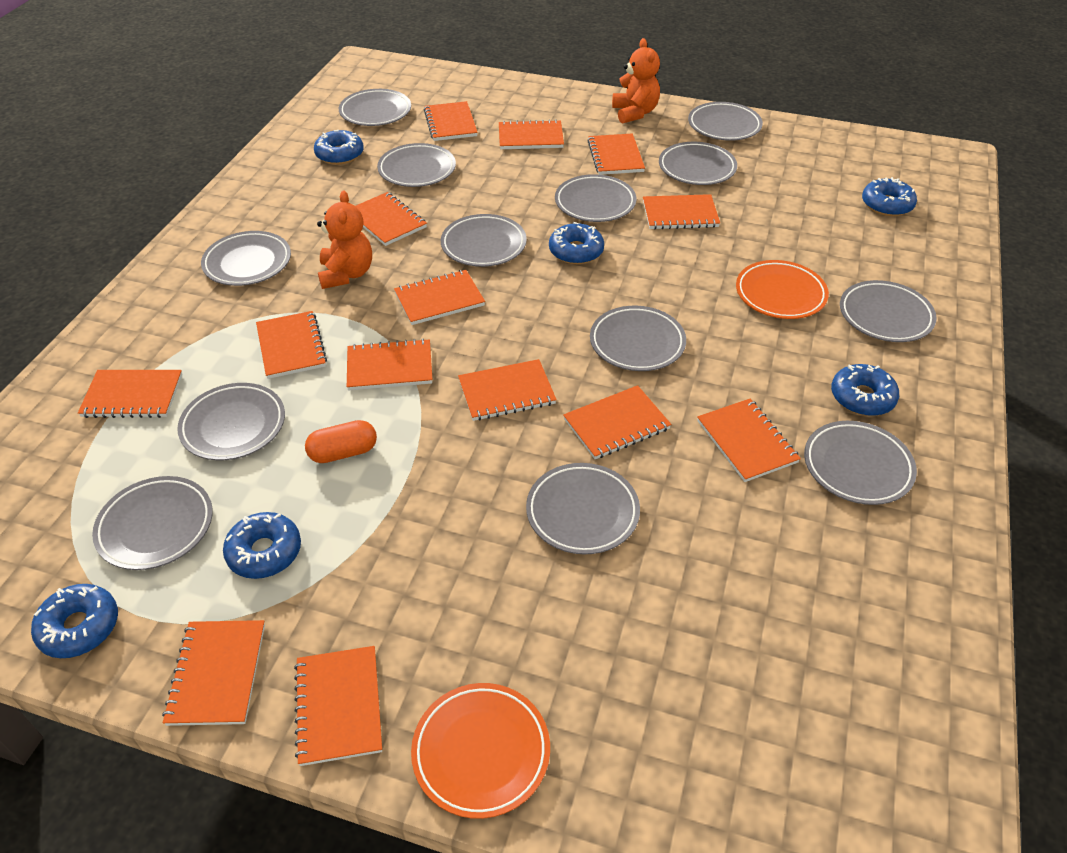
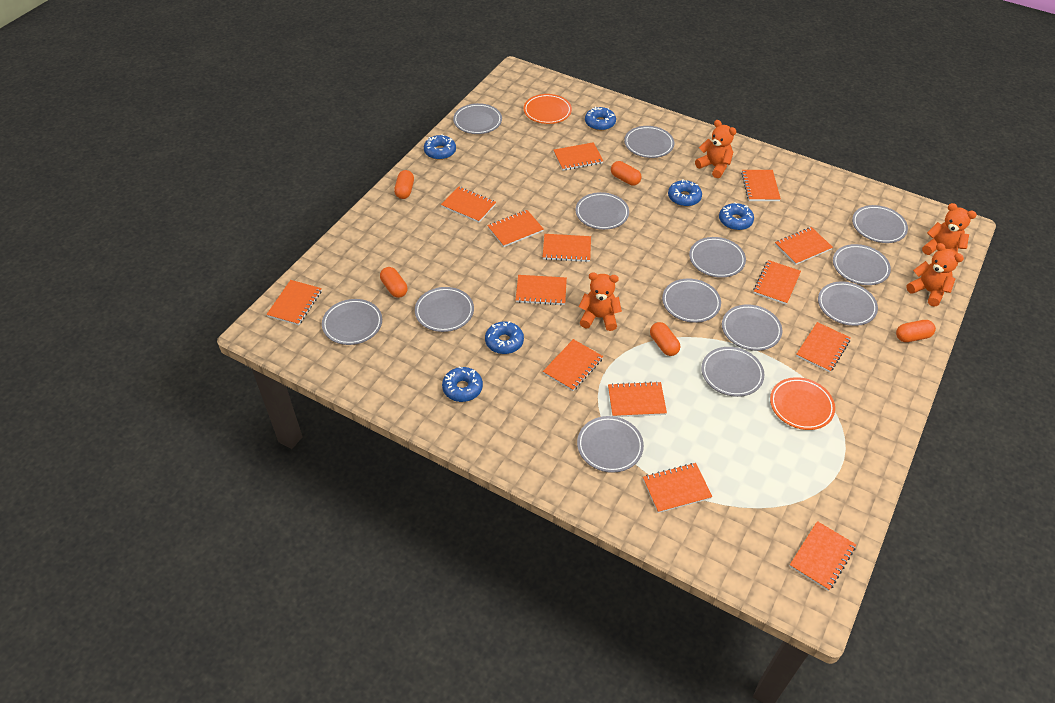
orange capsule: 1 -> 5
orange teddy bear: 2 -> 4

